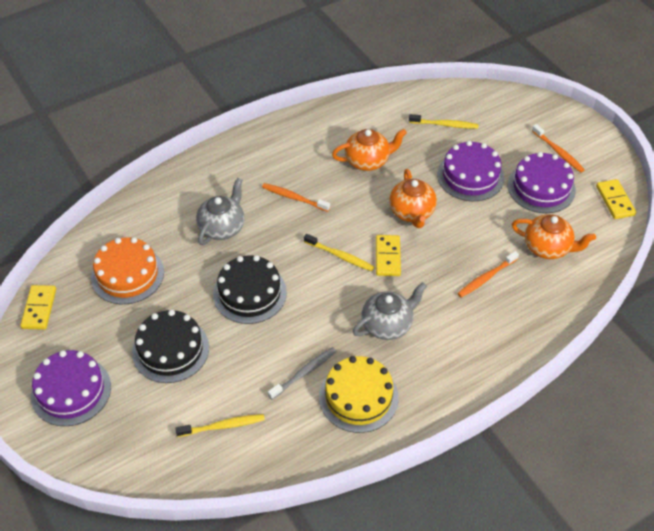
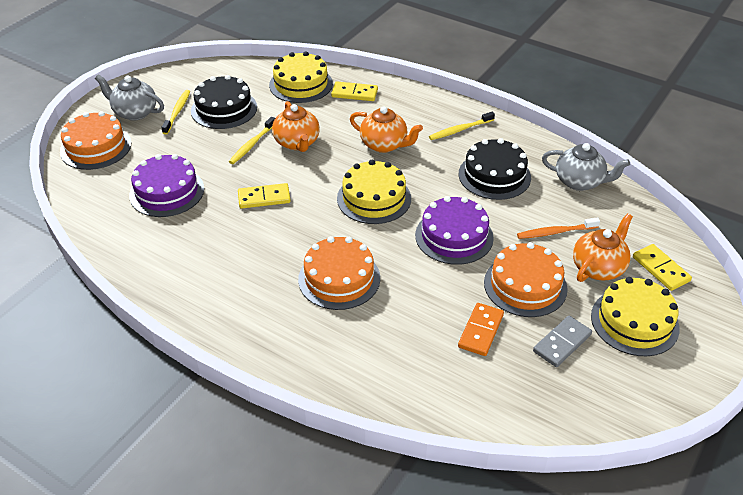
grey domino: 0 -> 1
grey toothbrush: 1 -> 0
orange cake: 1 -> 3
orange domino: 0 -> 1
orange toothbrush: 3 -> 1
purple cake: 3 -> 2
yellow cake: 1 -> 3

